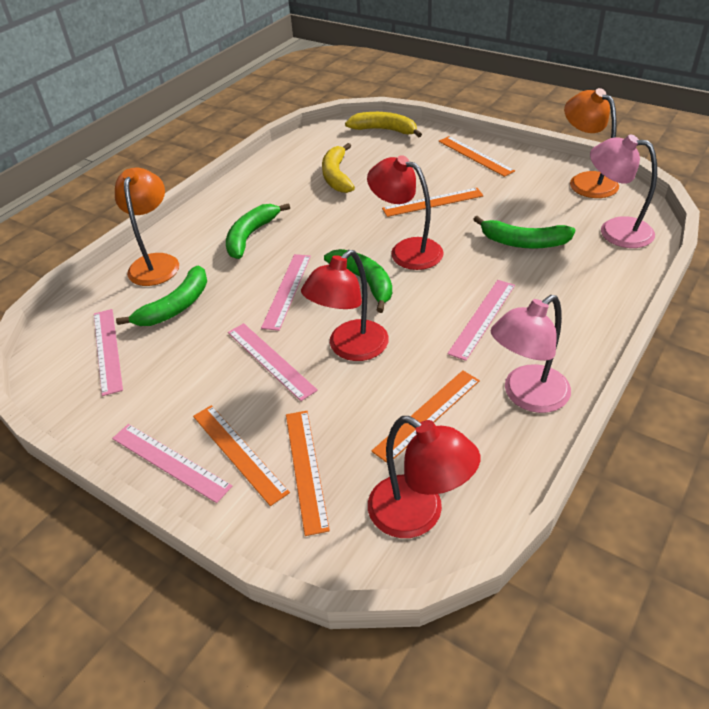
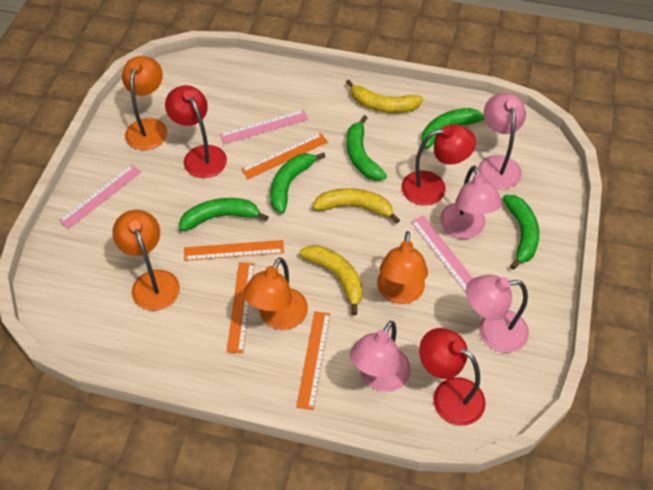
green banana: 4 -> 5
orange lamp: 2 -> 4
orange ruler: 5 -> 4
pink lamp: 2 -> 4
pink ruler: 5 -> 3
yellow banana: 2 -> 3

